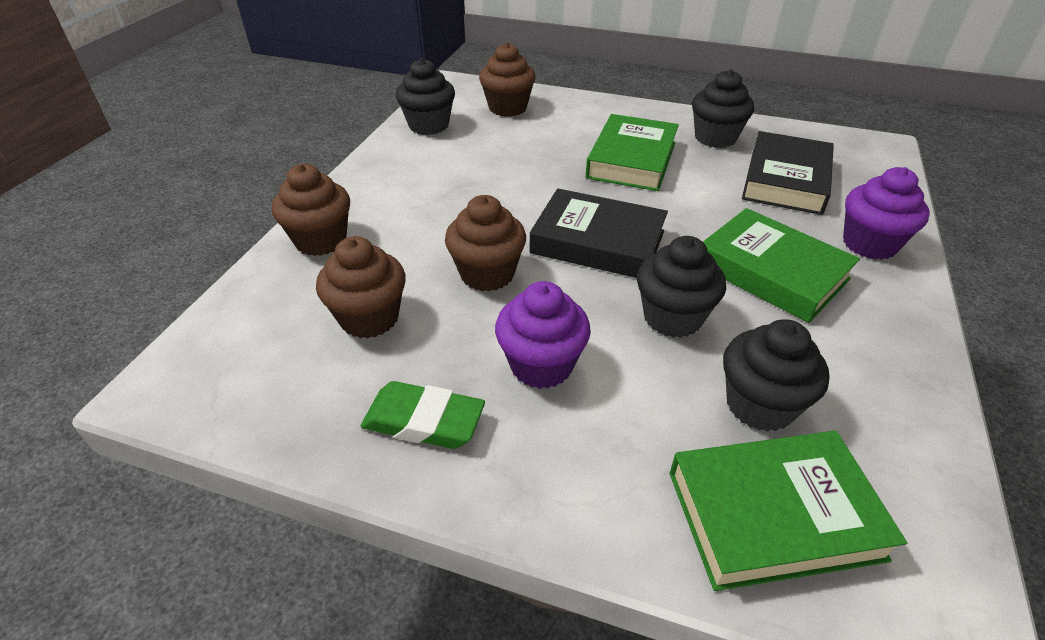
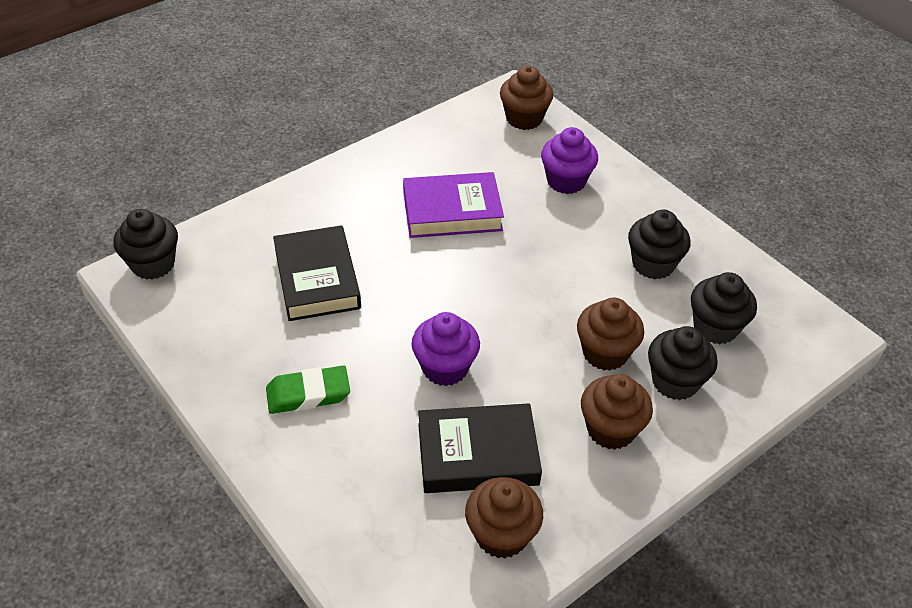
green book: 3 -> 0
purple book: 0 -> 1

